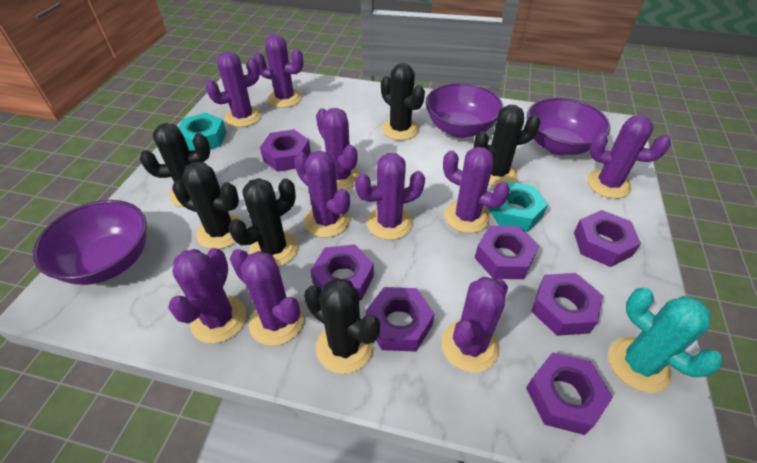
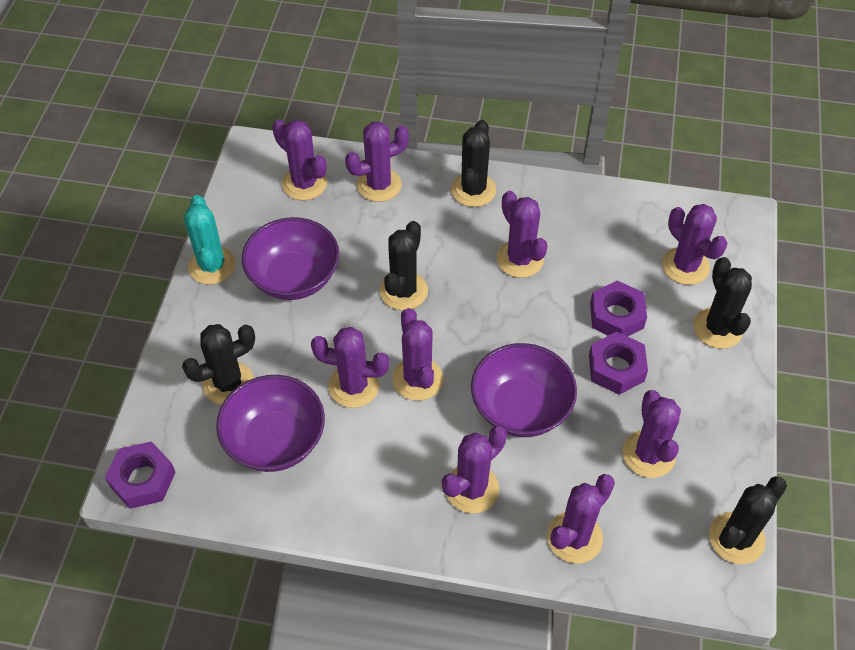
black cactus: 6 -> 5
purple cactus: 10 -> 9
purple nut: 7 -> 3
turquoise nut: 2 -> 0

